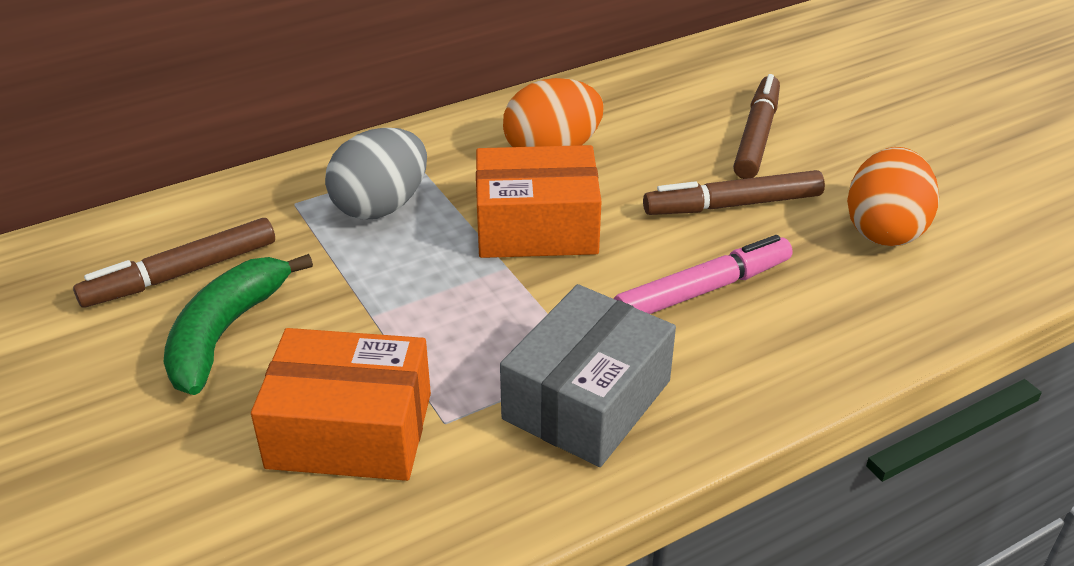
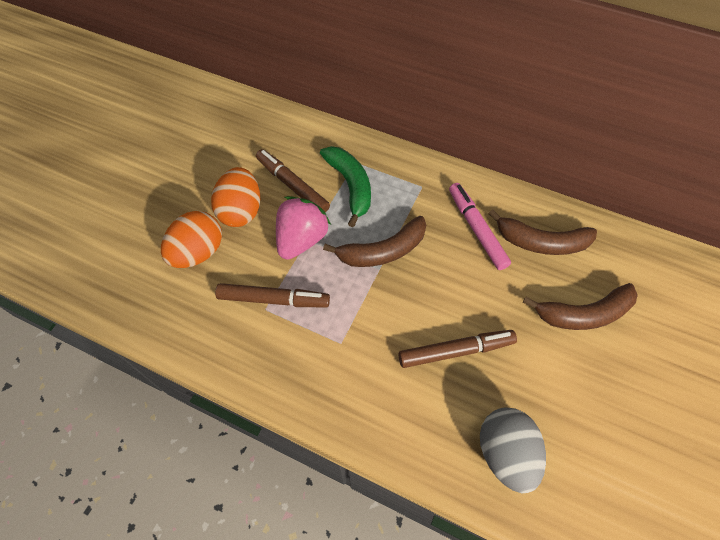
brown banana: 0 -> 3
grey box: 1 -> 0
orange box: 2 -> 0
pink strawberry: 0 -> 1

